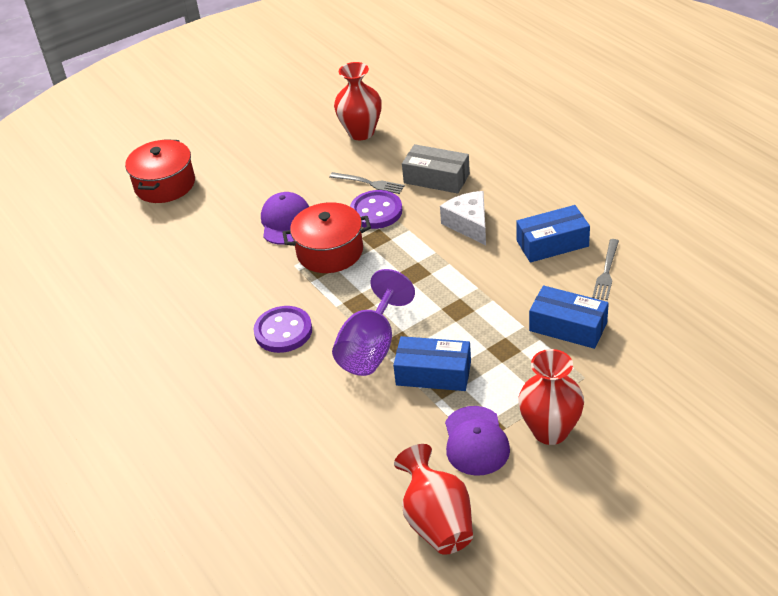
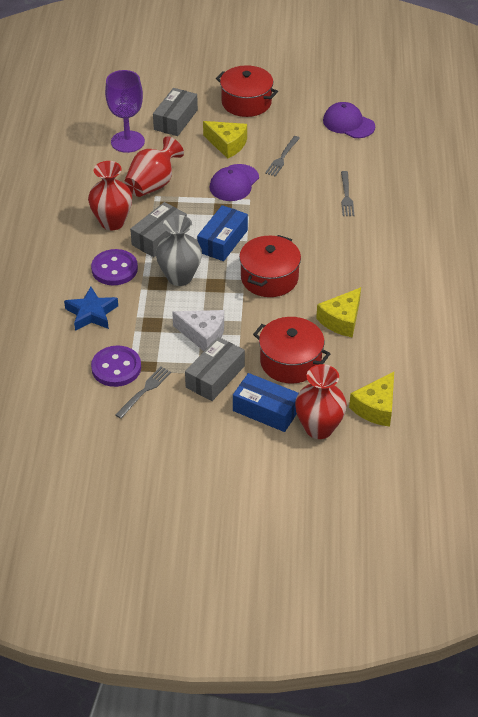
blue box: 3 -> 2
blue star: 0 -> 1
grey box: 1 -> 3
grey fork: 2 -> 3
grey vase: 0 -> 1
red pot: 2 -> 3
yellow cheese: 0 -> 3

